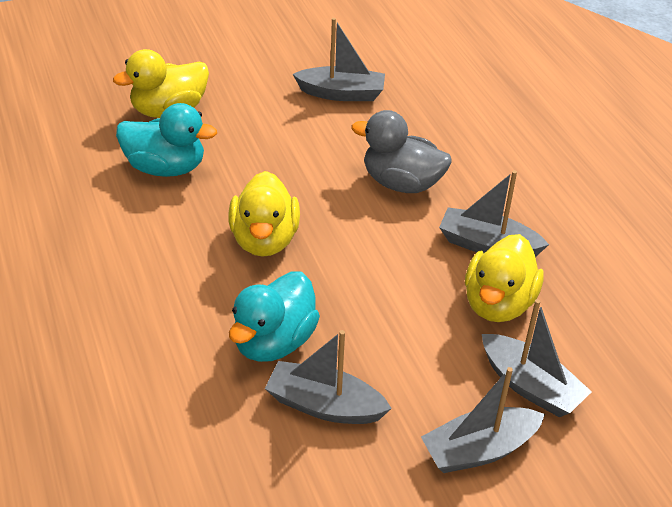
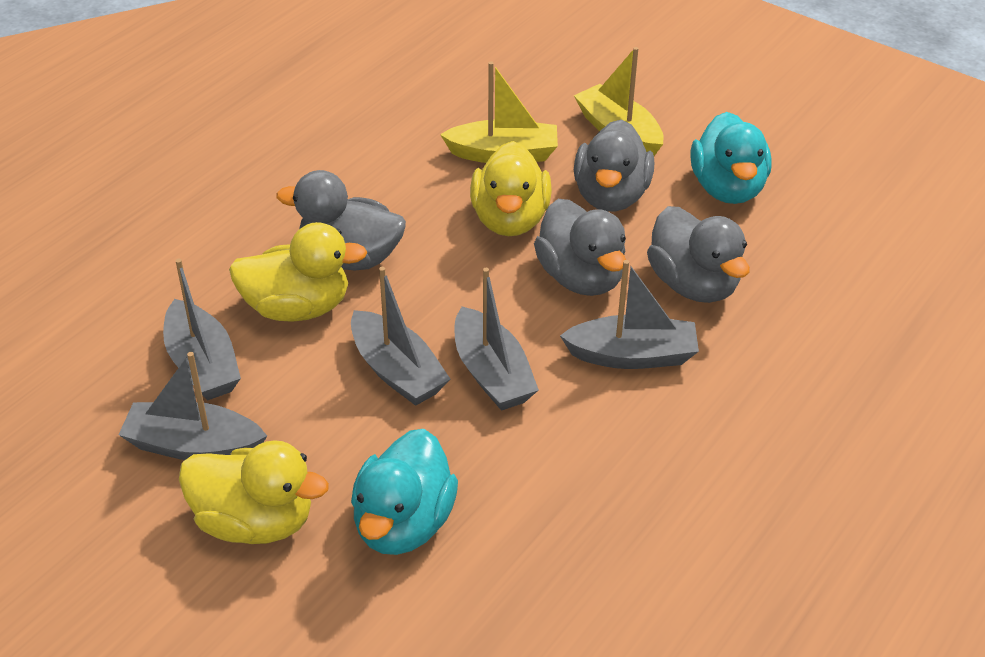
grey duck: 1 -> 4
yellow boat: 0 -> 2

